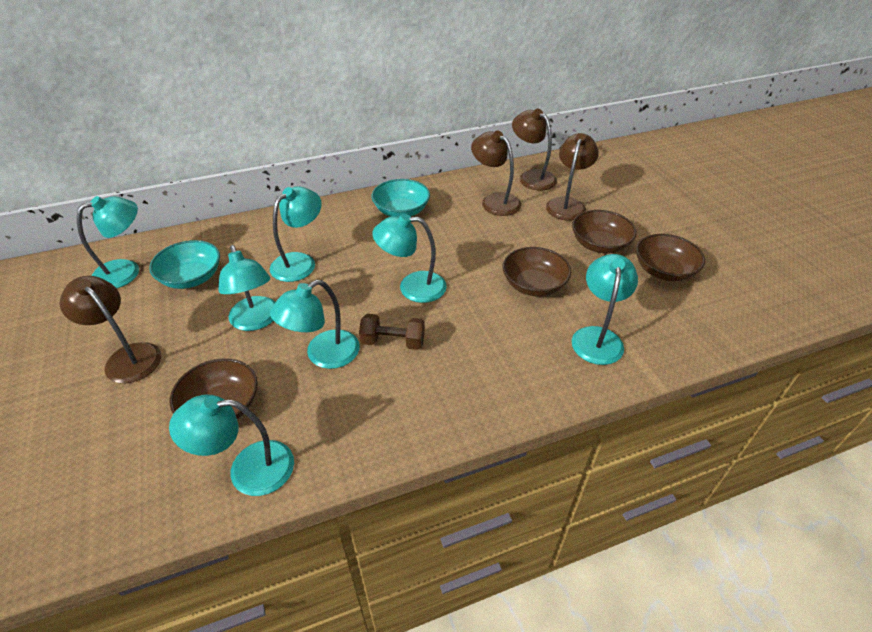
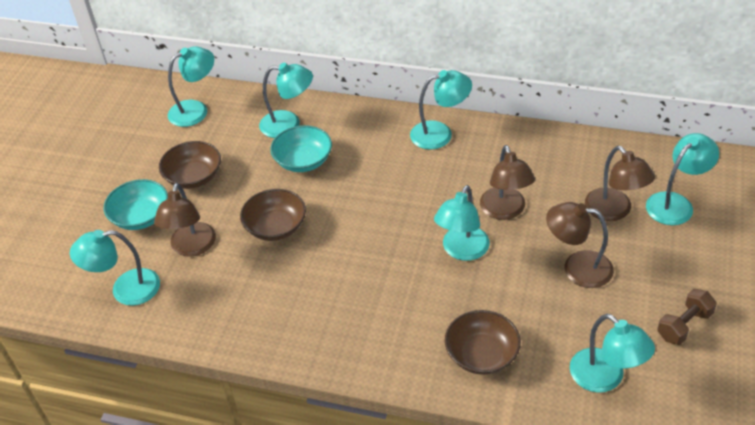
brown bowl: 4 -> 3

